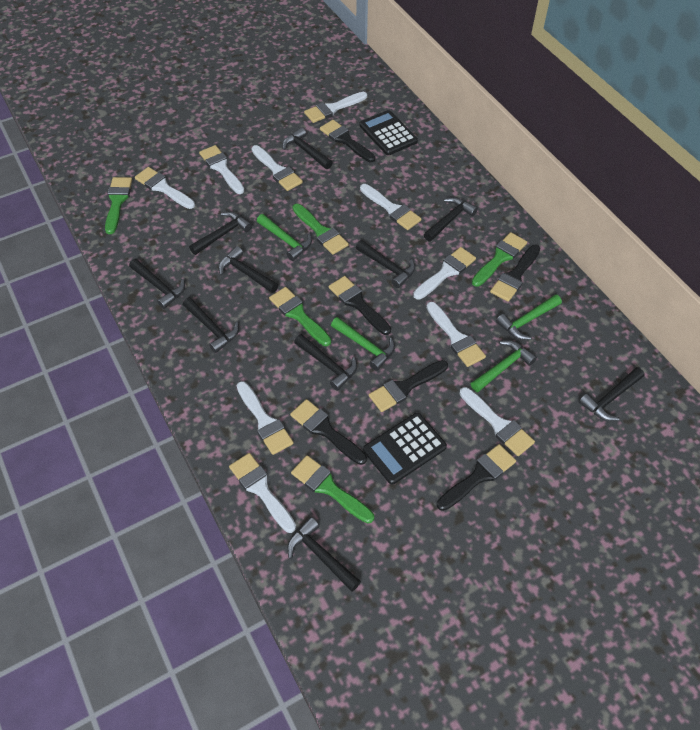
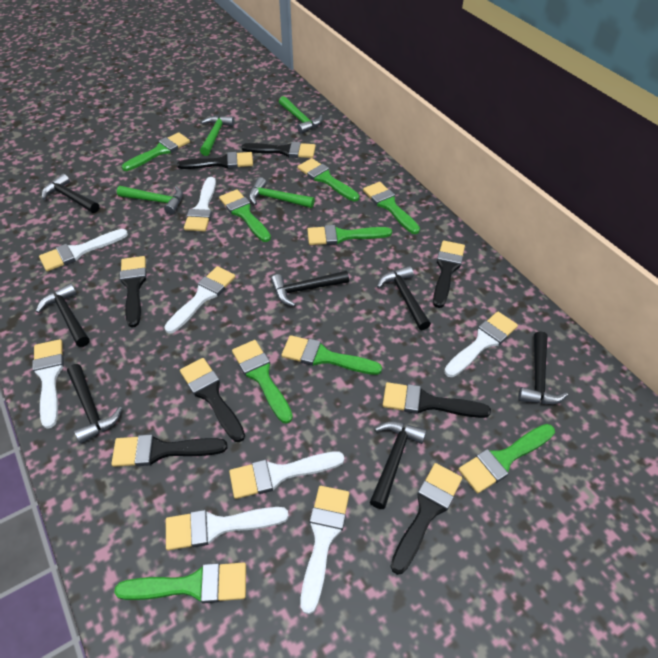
black brush: 6 -> 8
black calculator: 2 -> 0
black hammer: 10 -> 7
green brush: 5 -> 9
white brush: 10 -> 8

